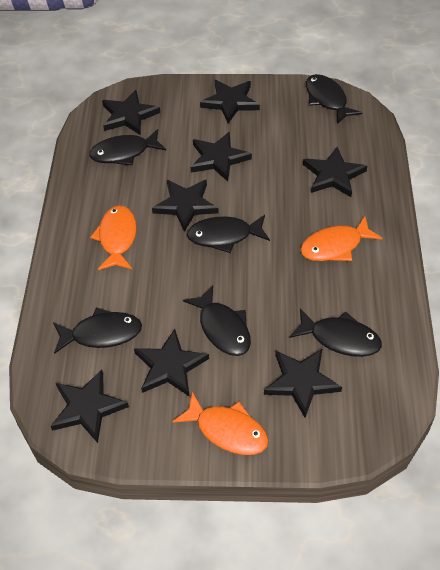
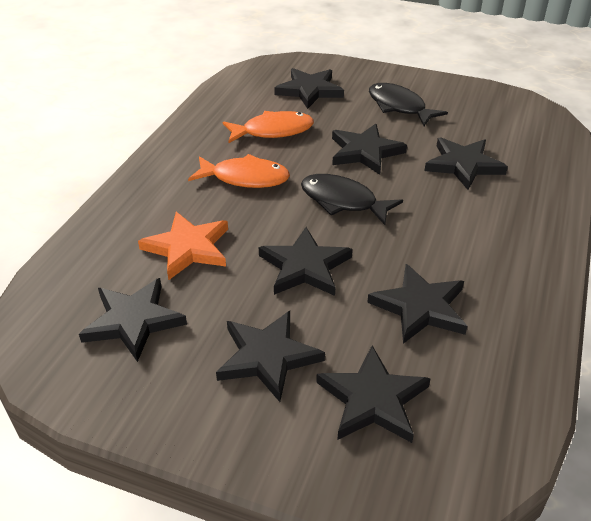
black fish: 6 -> 2
orange fish: 3 -> 2
orange star: 0 -> 1

